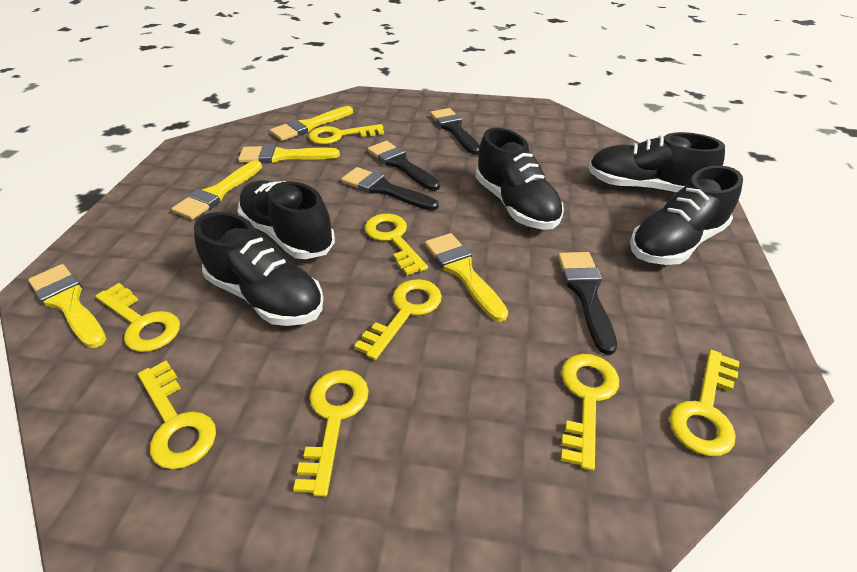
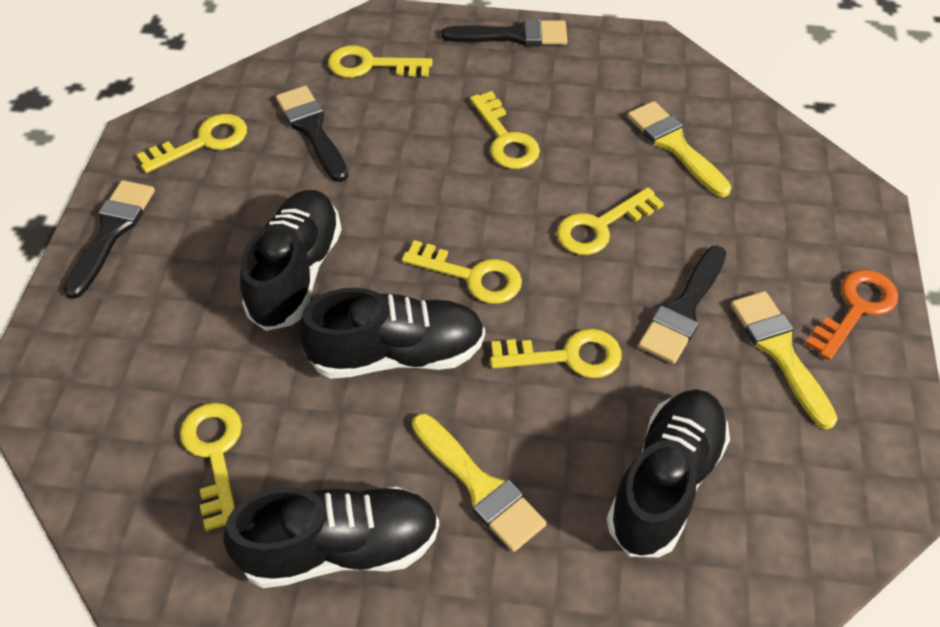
black shoe: 5 -> 4
orange key: 0 -> 1
yellow brush: 5 -> 3
yellow key: 8 -> 7

